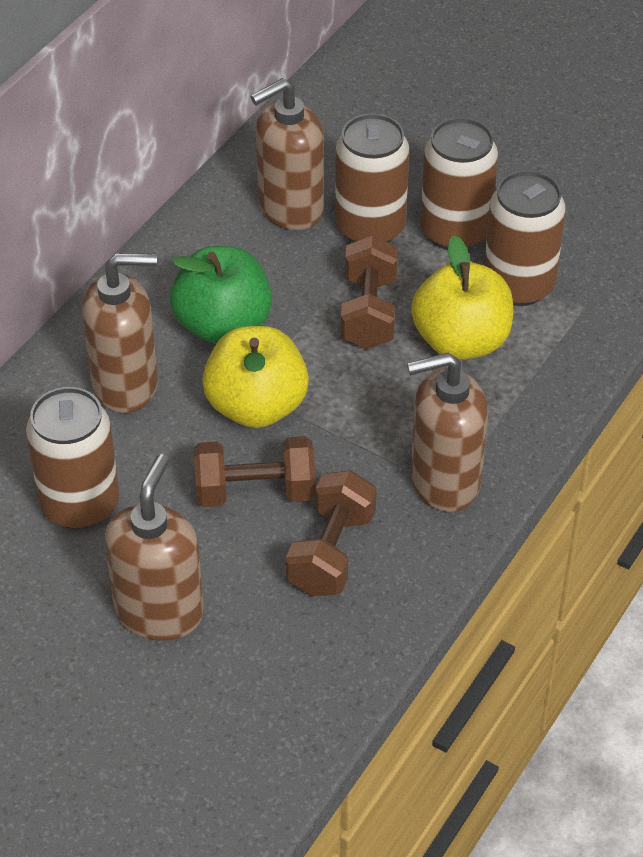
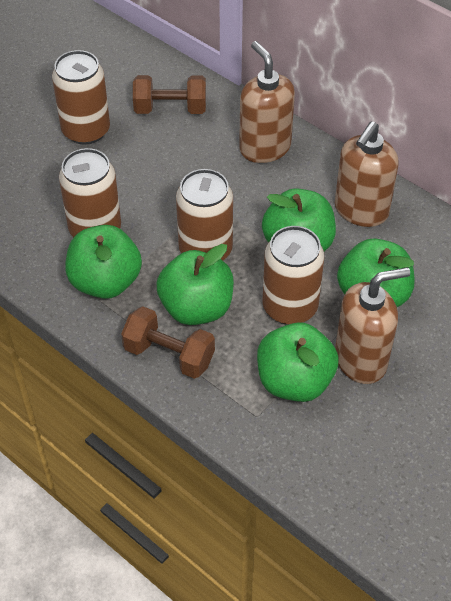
brown dumbbell: 3 -> 2
brown soap dispenser: 4 -> 3
green apple: 1 -> 5
yellow apple: 2 -> 0

